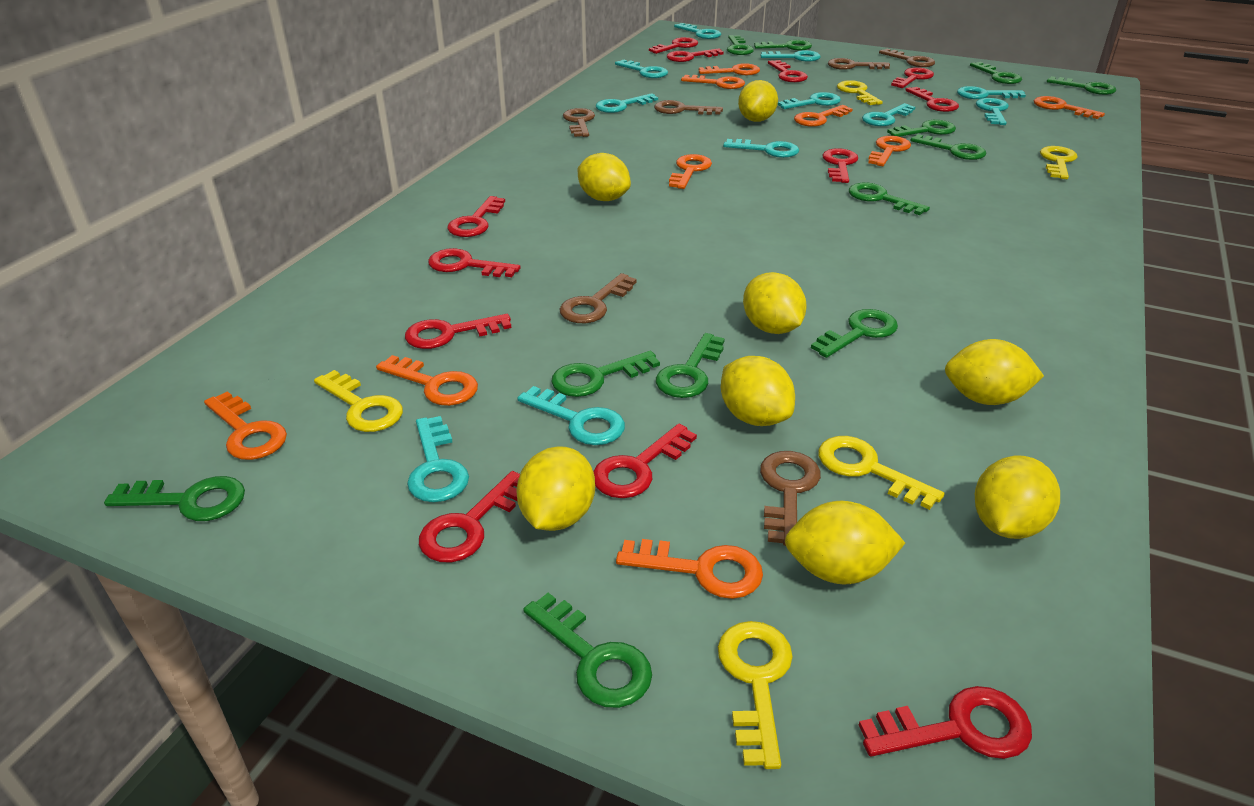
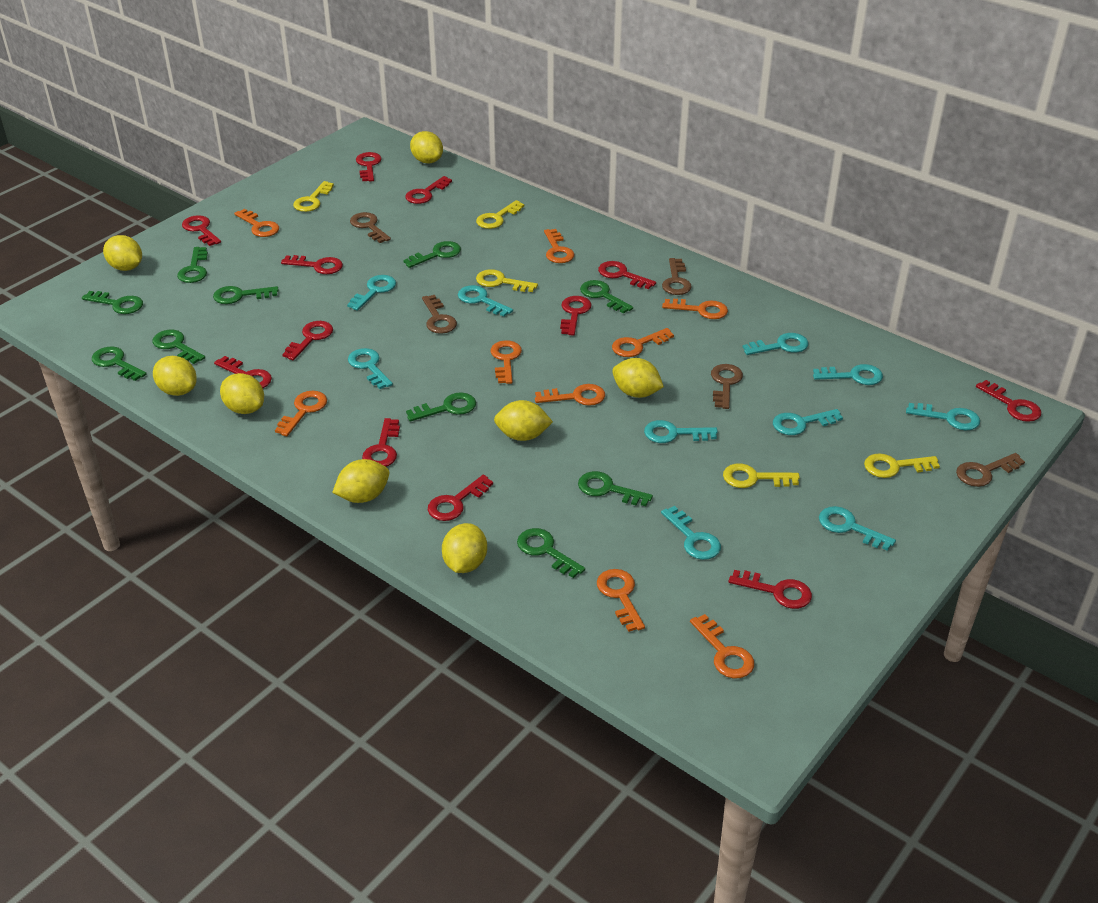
brown key: 6 -> 5
green key: 12 -> 10
turquoise key: 11 -> 10

